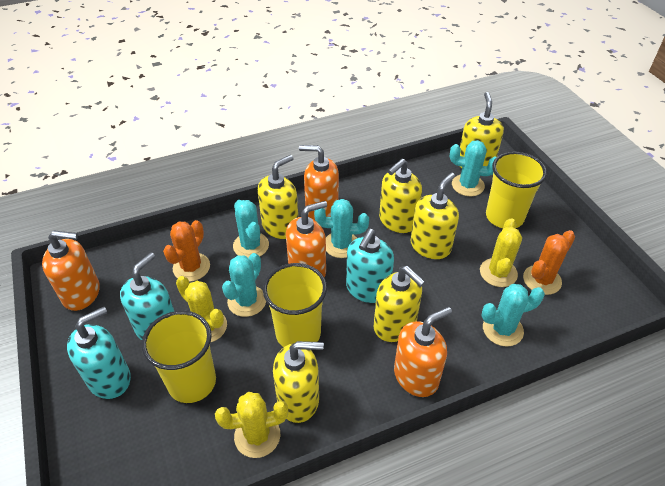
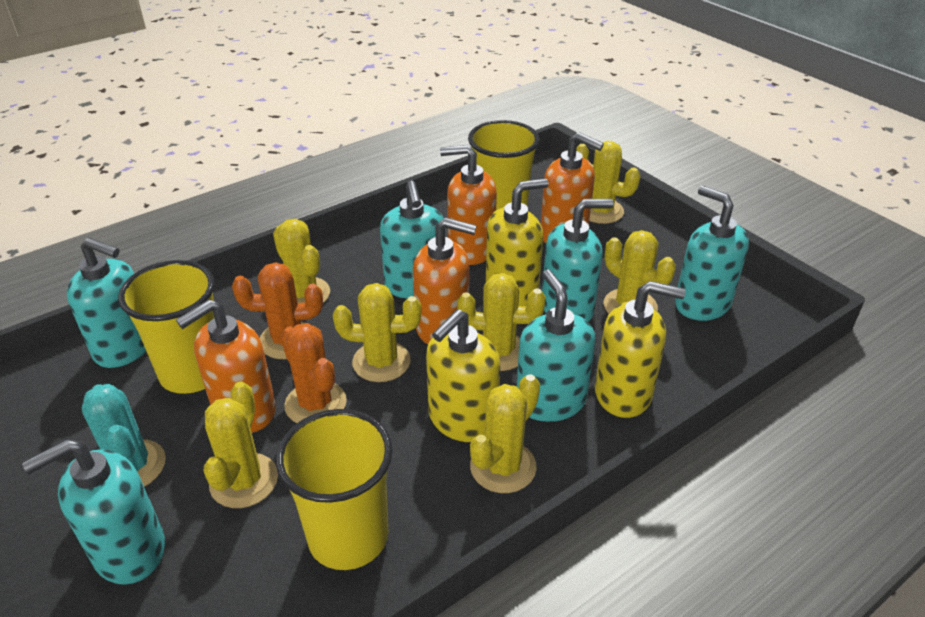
turquoise cactus: 5 -> 1
turquoise soap dispenser: 3 -> 6
yellow cactus: 3 -> 7
yellow soap dispenser: 6 -> 3

